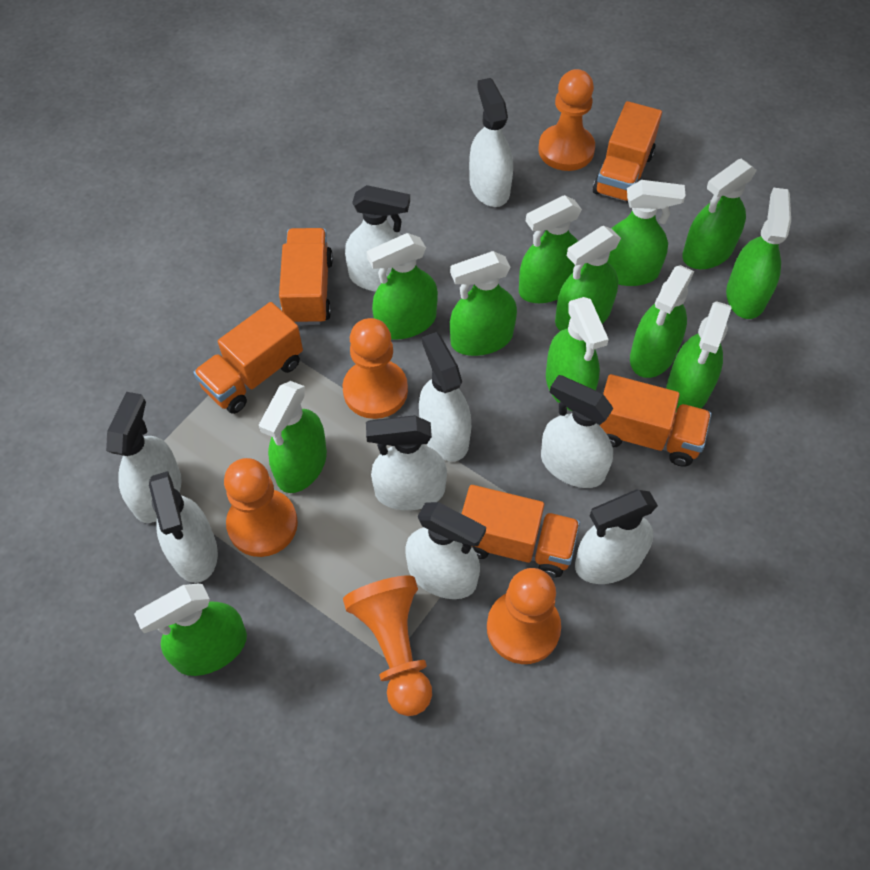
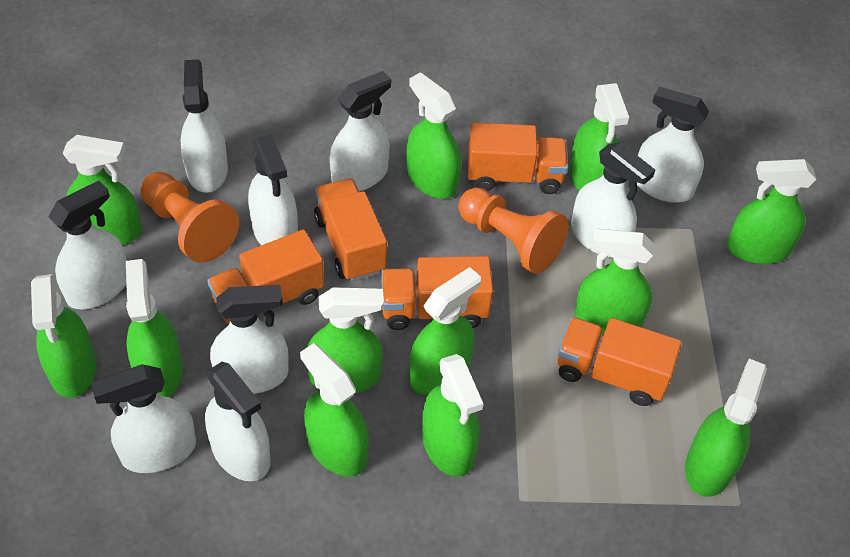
orange pawn: 5 -> 2

